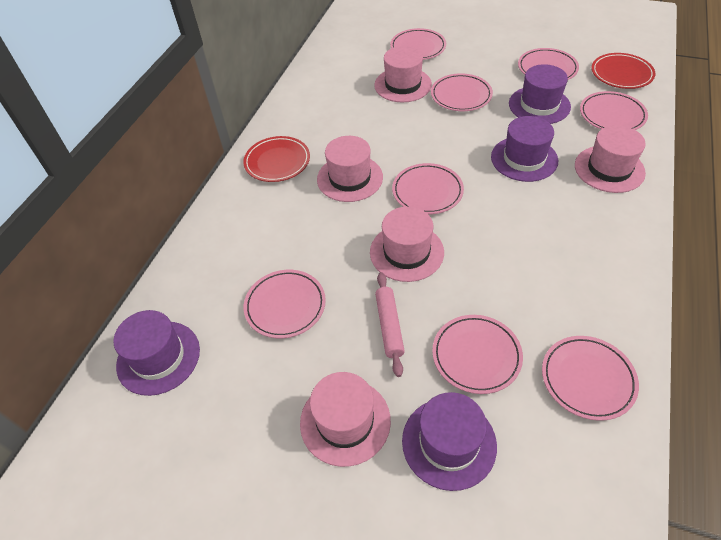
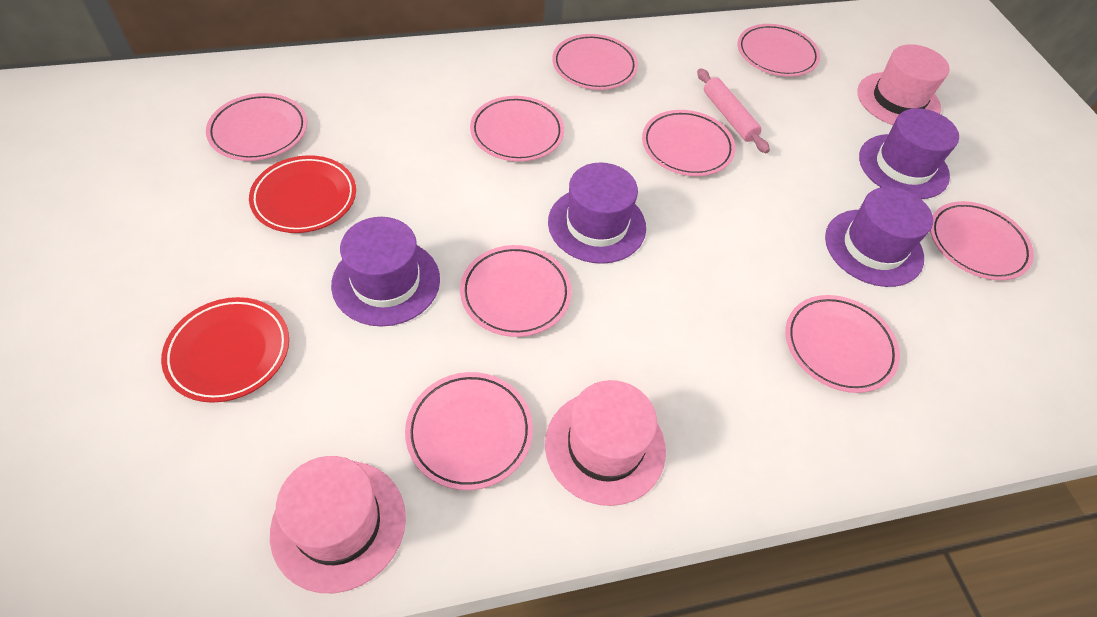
pink hat: 5 -> 3
pink plate: 8 -> 9

